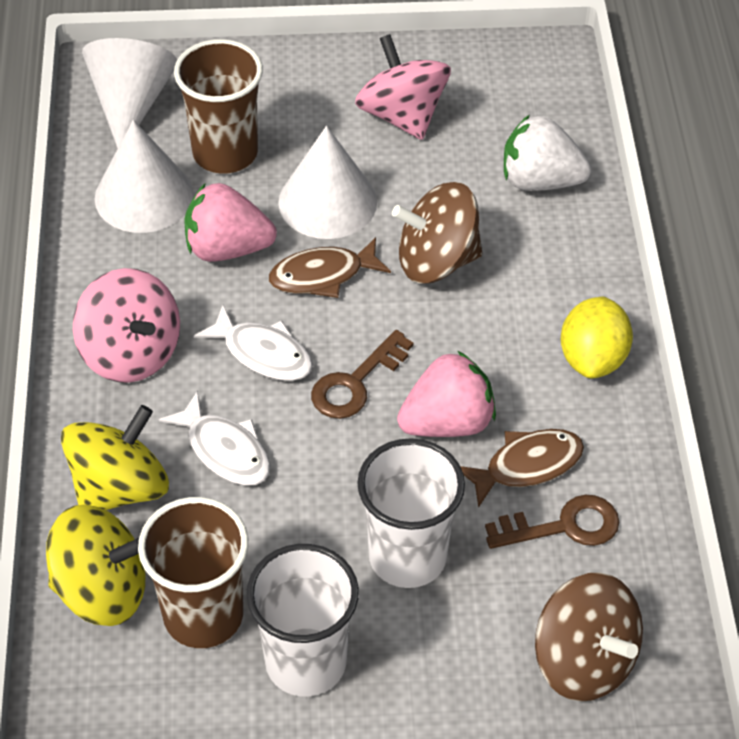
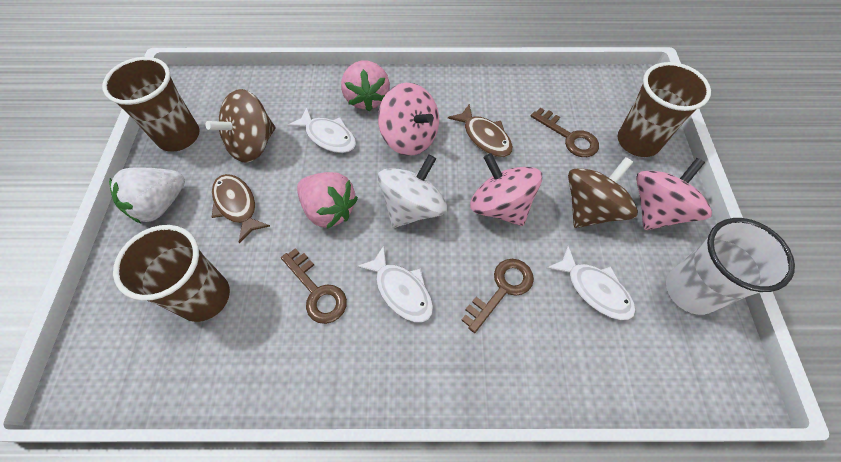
brown cup: 2 -> 3
brown key: 2 -> 3
pink spinning top: 2 -> 3
white cone: 3 -> 0
white cup: 2 -> 1
white fish: 2 -> 3
white spinning top: 0 -> 1
yellow lemon: 1 -> 0
yellow spinning top: 2 -> 0

